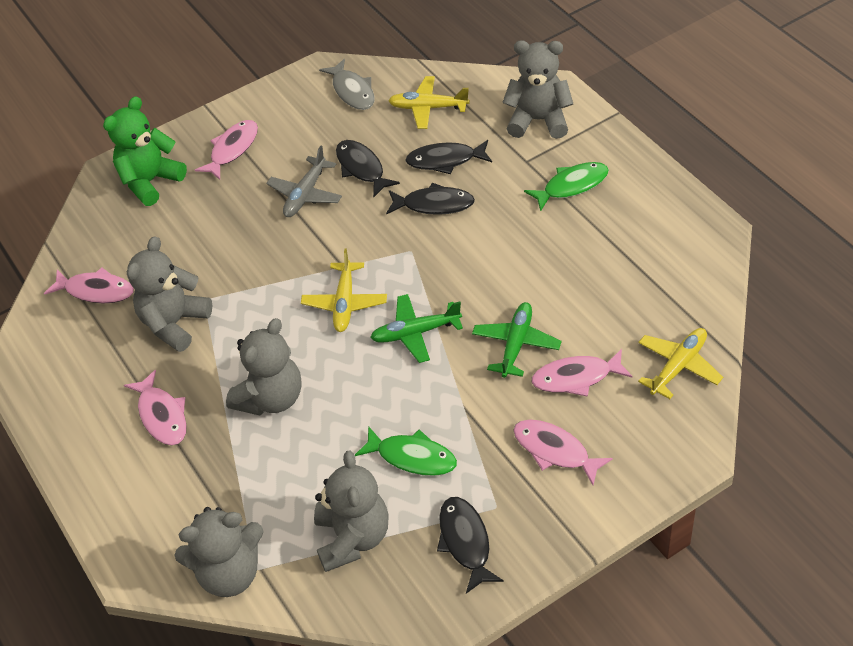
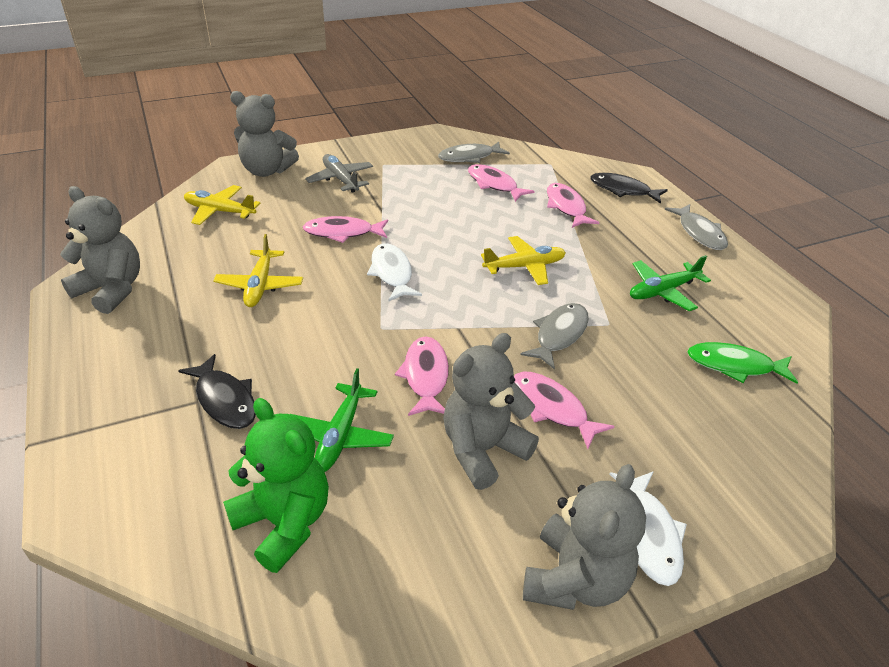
black fish: 4 -> 2
green fish: 2 -> 1
grey fish: 1 -> 3
grey teddy bear: 5 -> 4
white fish: 0 -> 2

